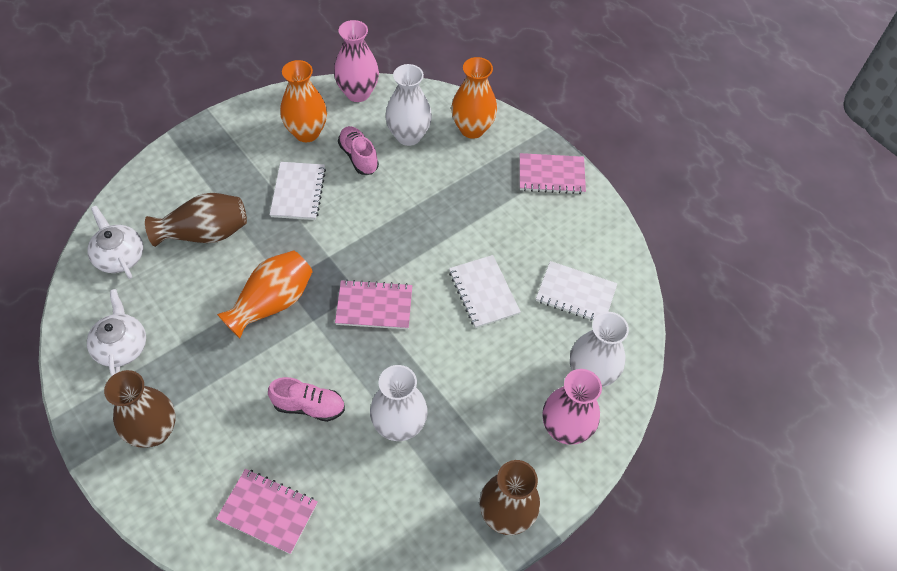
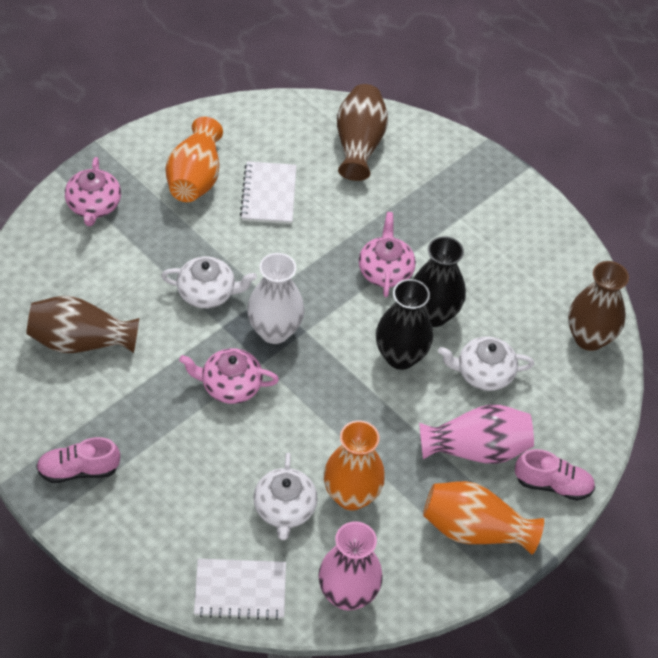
black vase: 0 -> 2
pink notebook: 3 -> 0
pink teapot: 0 -> 3
white notebook: 3 -> 2
white teapot: 2 -> 3
white vase: 3 -> 1

